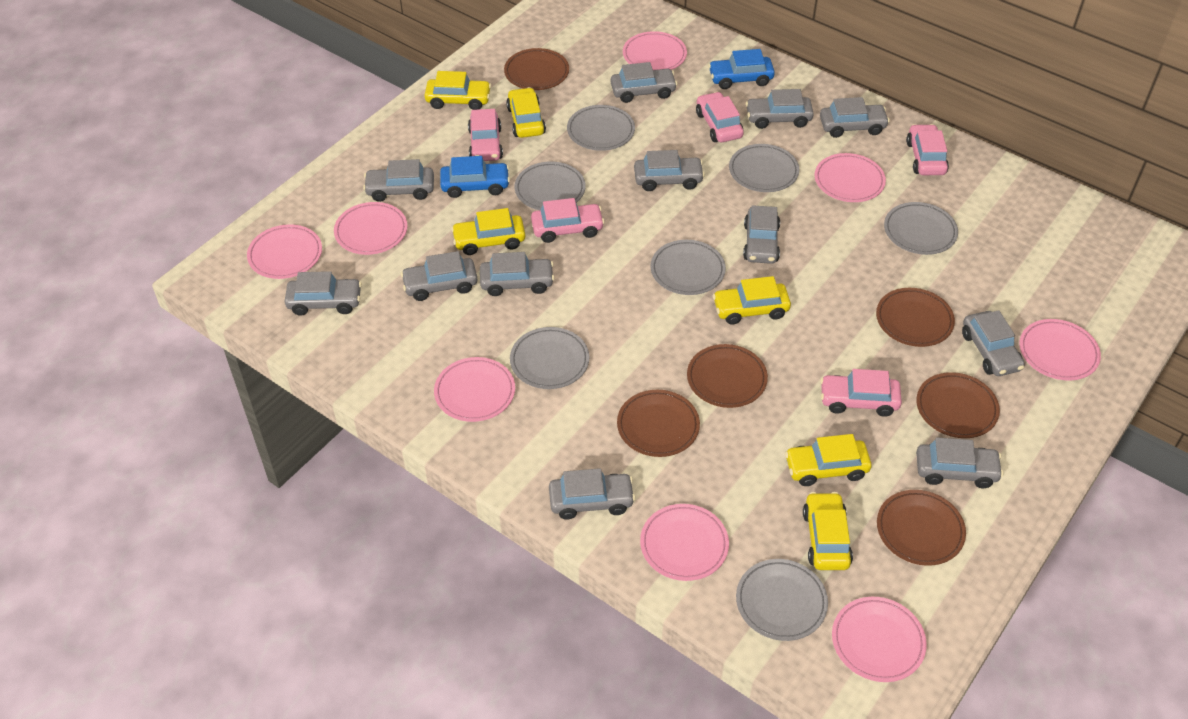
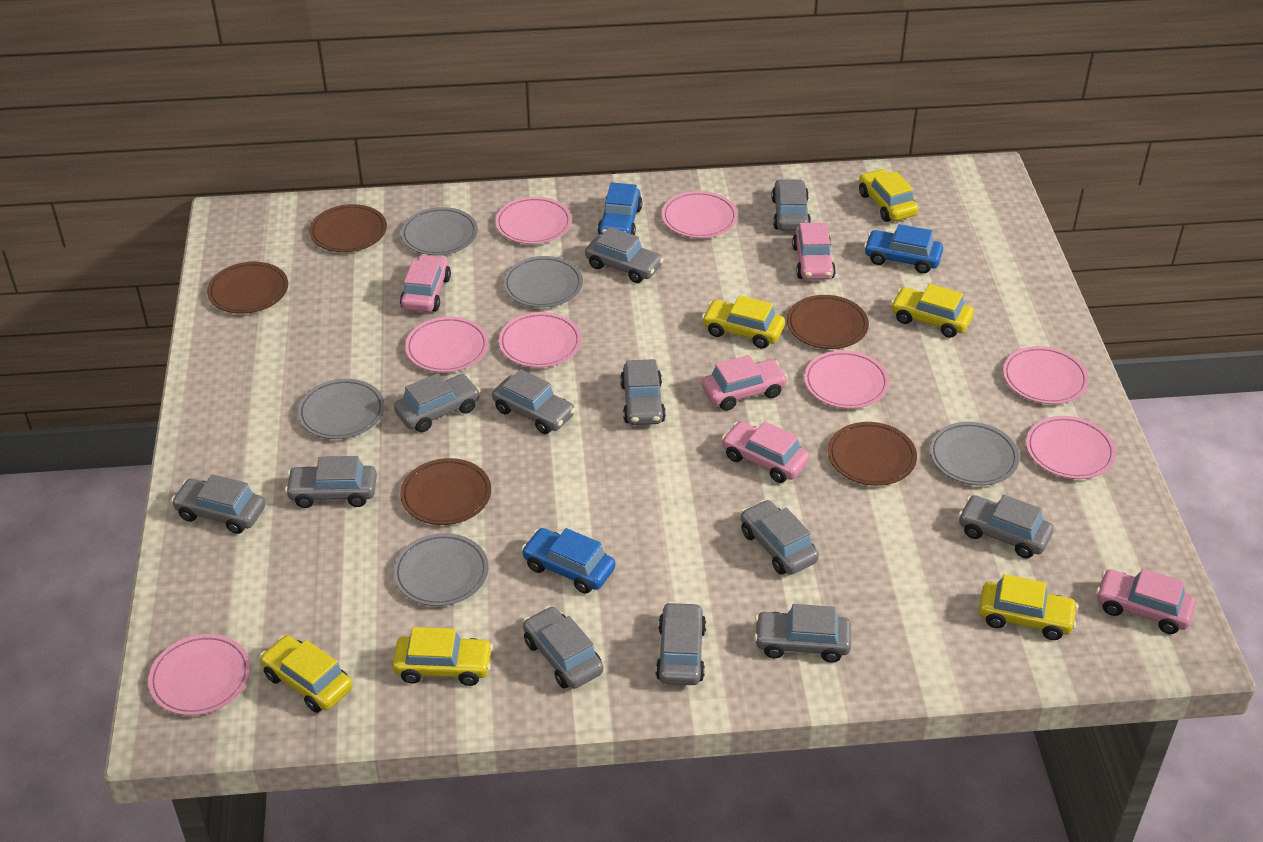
blue car: 2 -> 3
brown plate: 6 -> 5
grey plate: 7 -> 5

